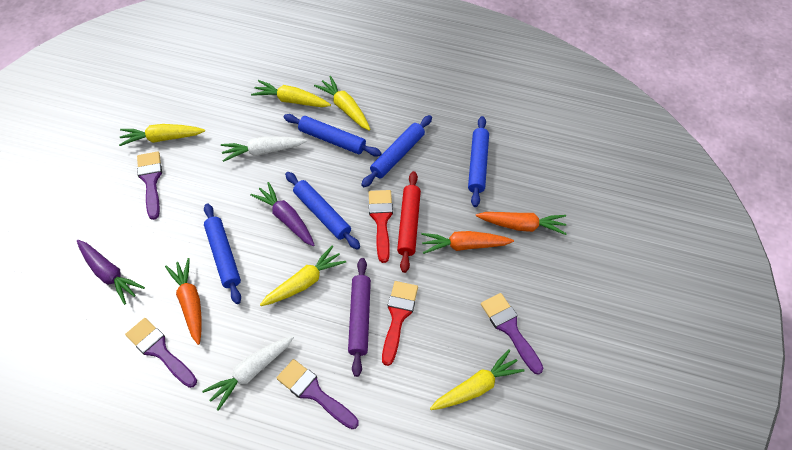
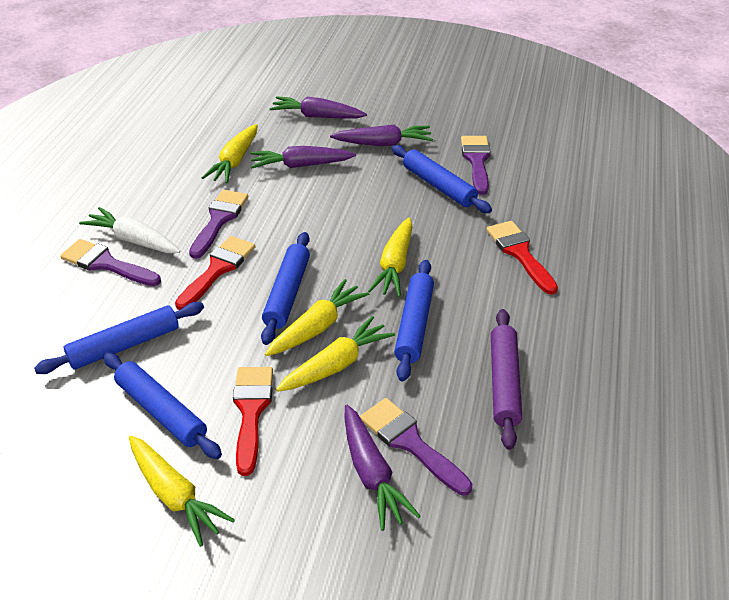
orange carrot: 3 -> 0
purple carrot: 2 -> 4
red brush: 2 -> 3
red rolling pin: 1 -> 0
white carrot: 2 -> 1

